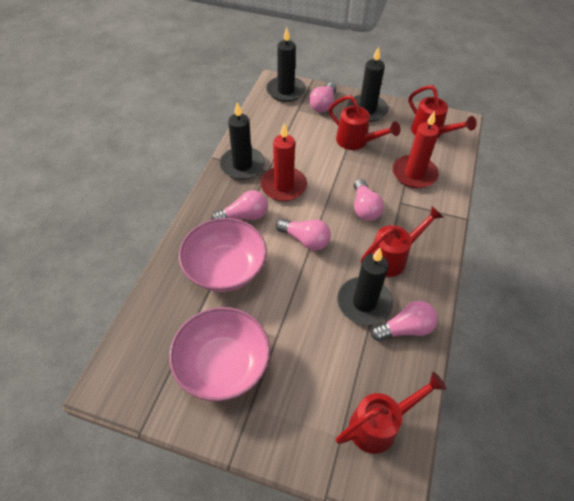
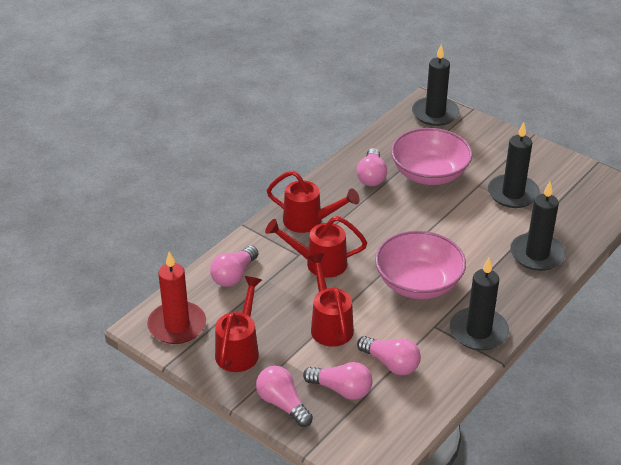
red candle: 2 -> 1

